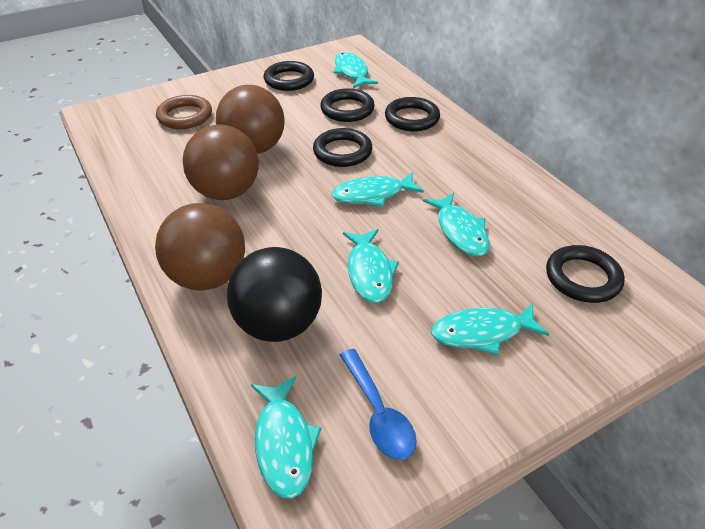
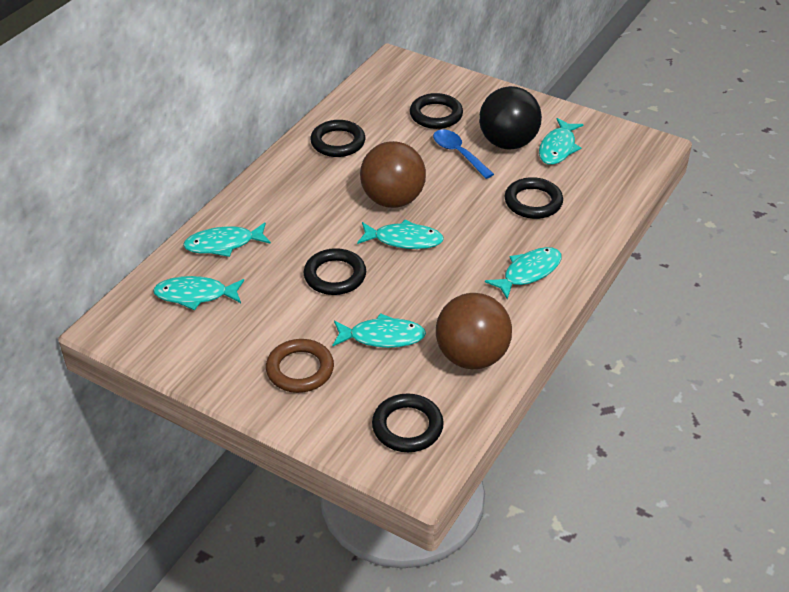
brown ball: 3 -> 2

